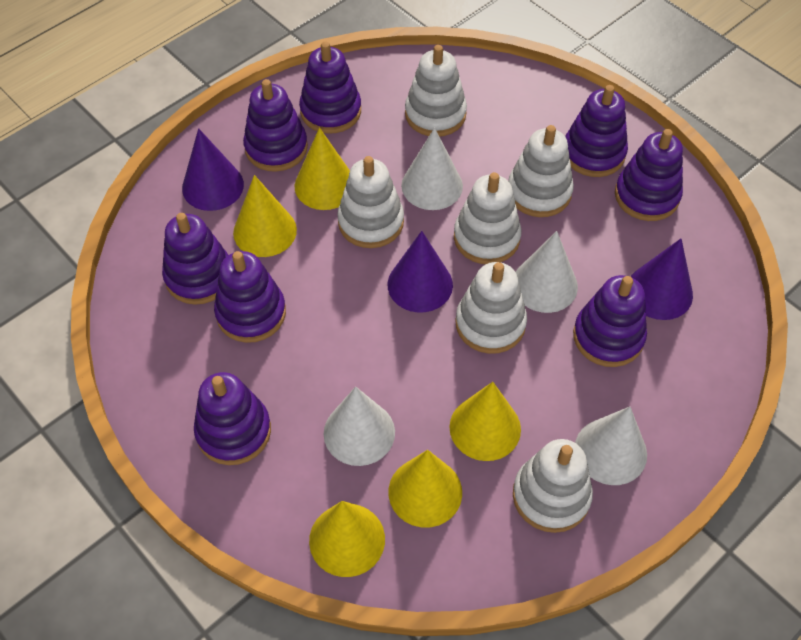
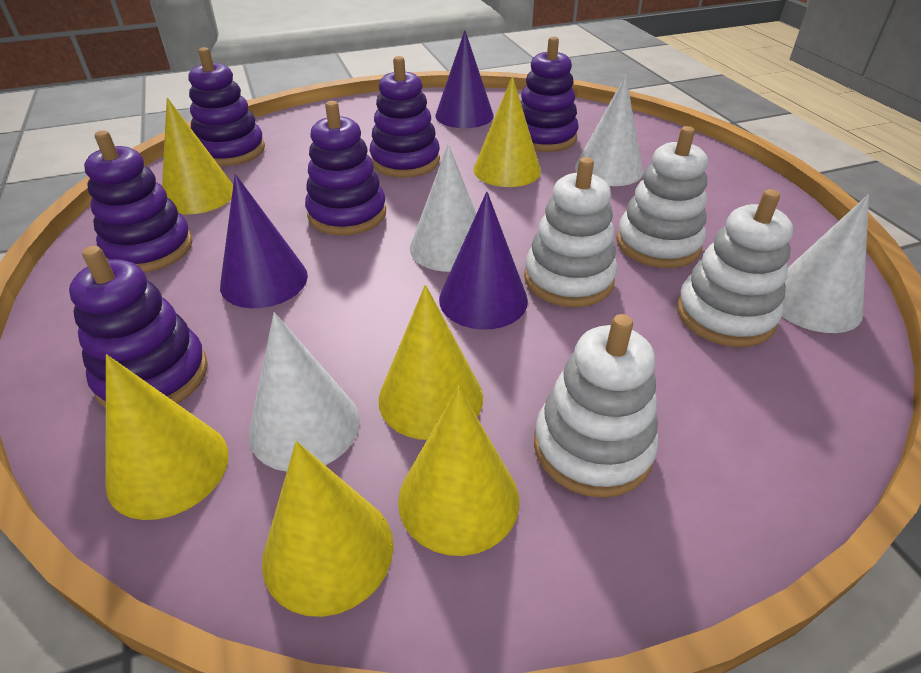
purple stacking toy: 8 -> 6
white stacking toy: 6 -> 4
yellow cone: 5 -> 6

